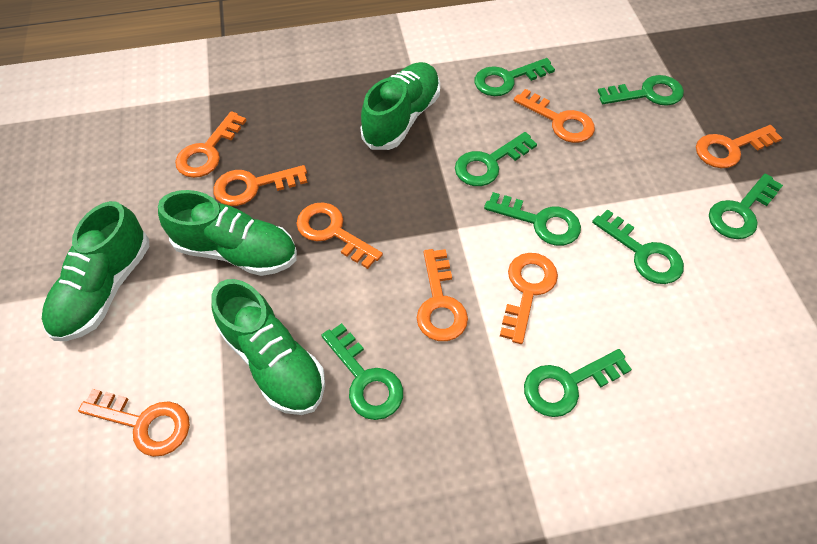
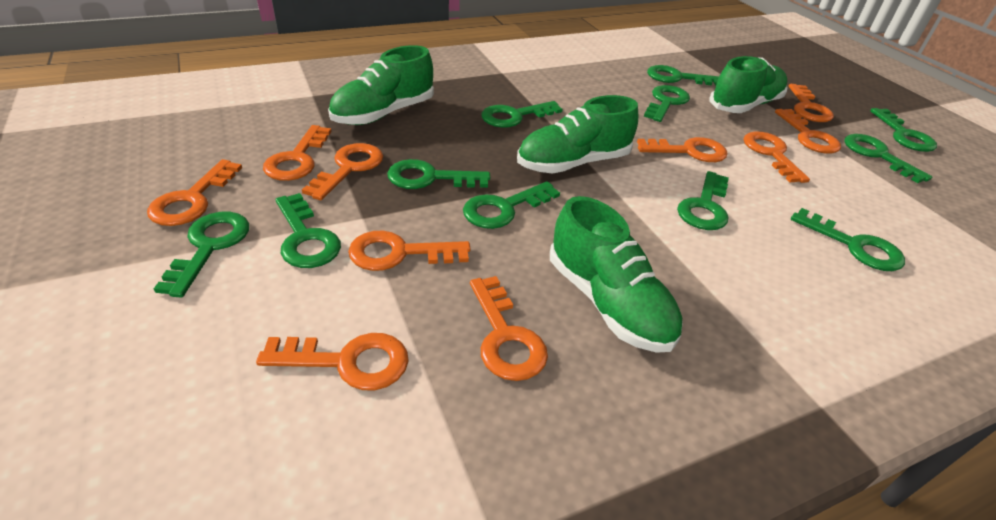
green key: 8 -> 11
orange key: 8 -> 10

